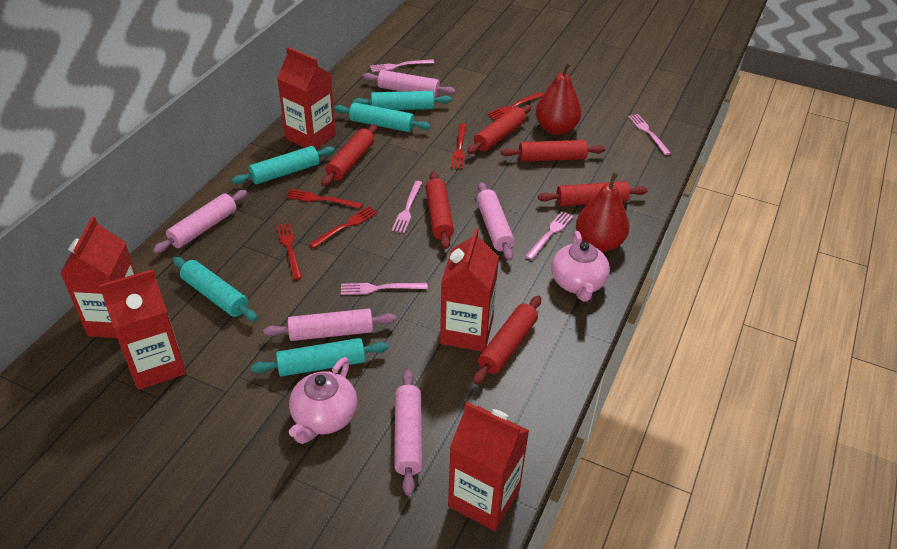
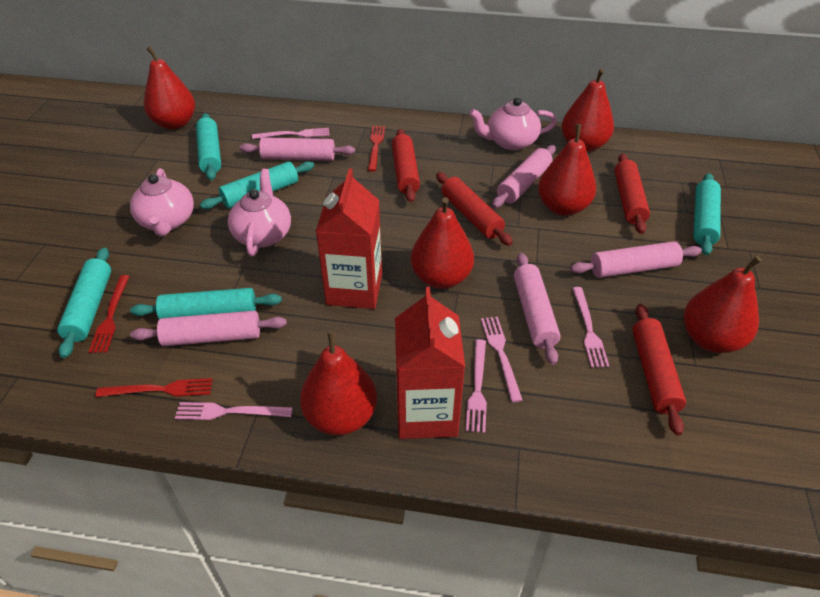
pink teapot: 2 -> 3
red carton: 5 -> 2
red fork: 5 -> 3
red pear: 2 -> 6
red rolling pin: 6 -> 4

